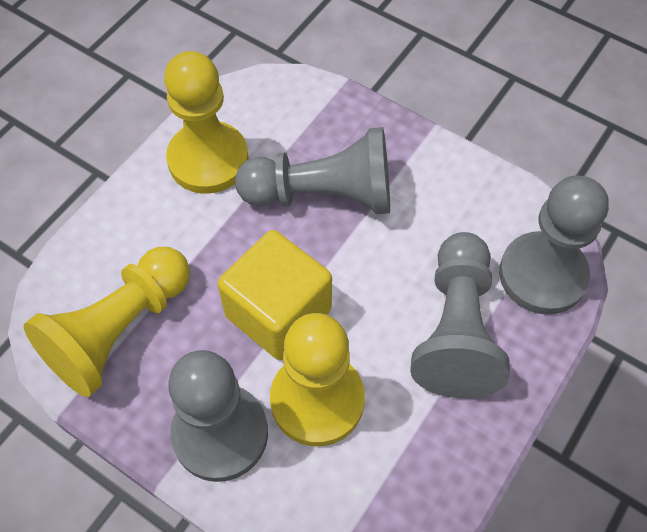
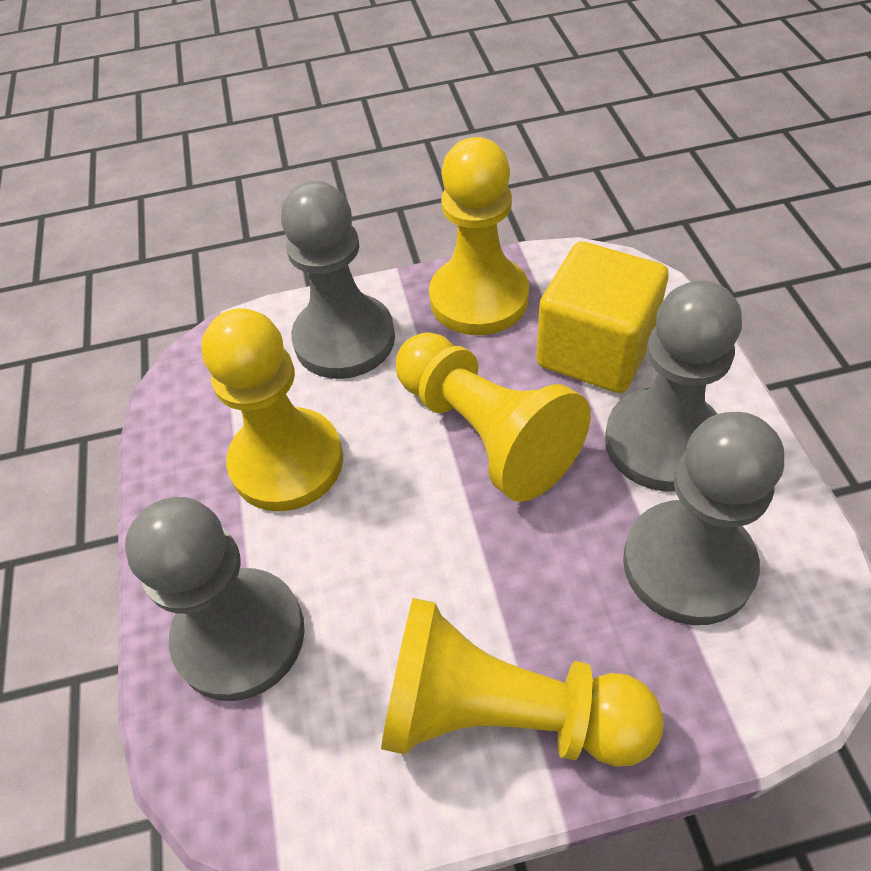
yellow pawn: 3 -> 4

